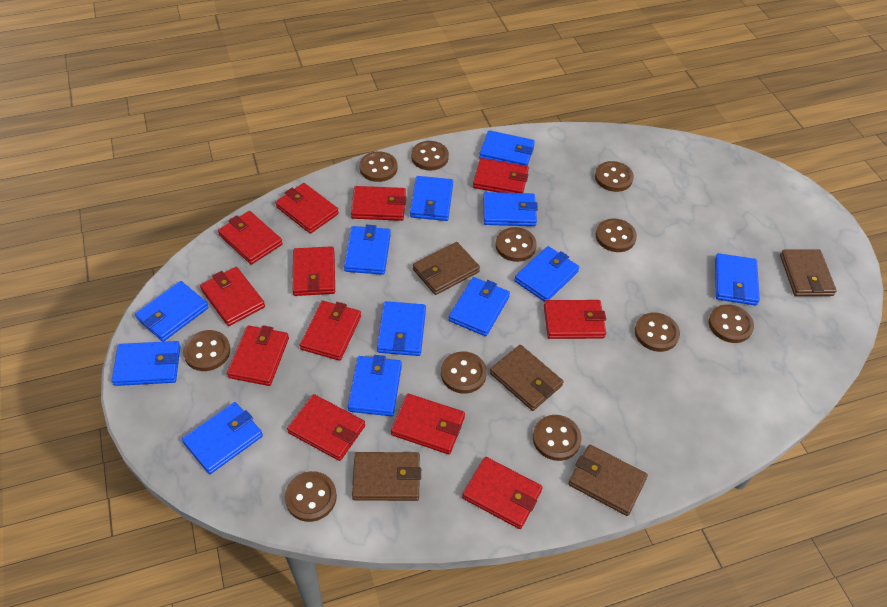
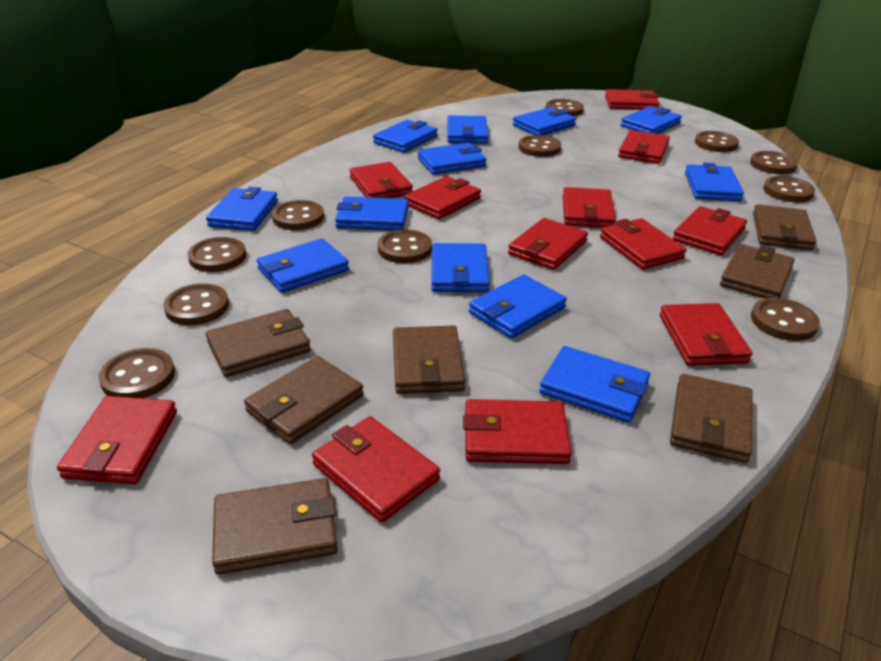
brown wallet: 5 -> 7

